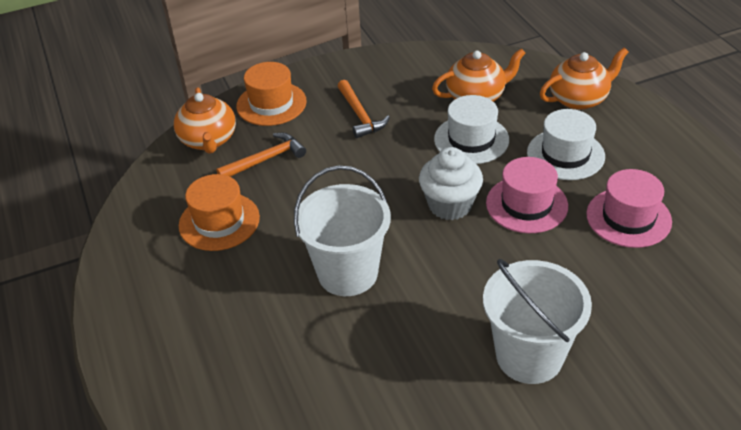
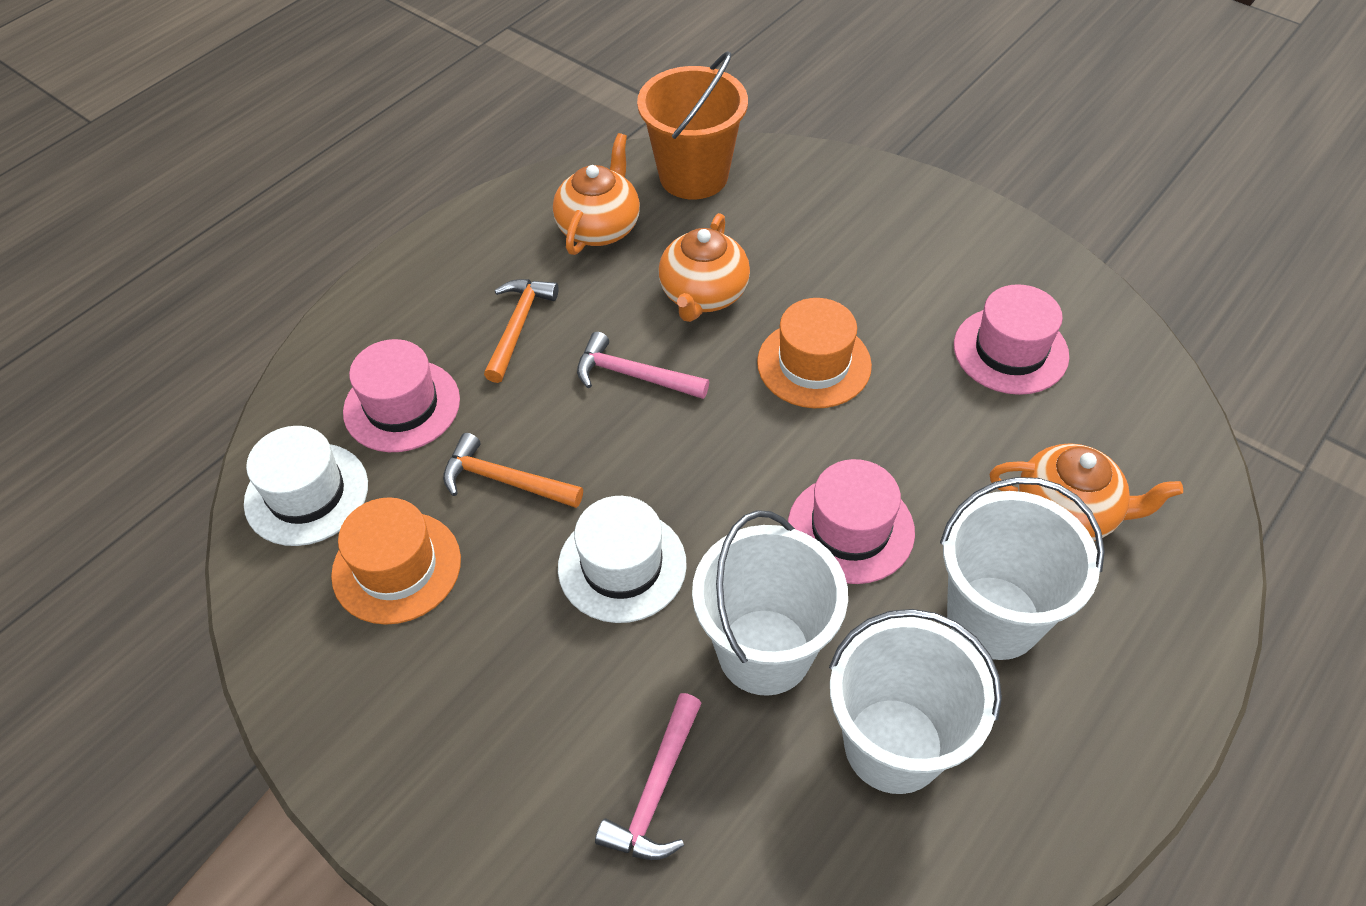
orange bucket: 0 -> 1
pink hammer: 0 -> 2
pink hat: 2 -> 3
white bucket: 2 -> 3
white cupcake: 1 -> 0

